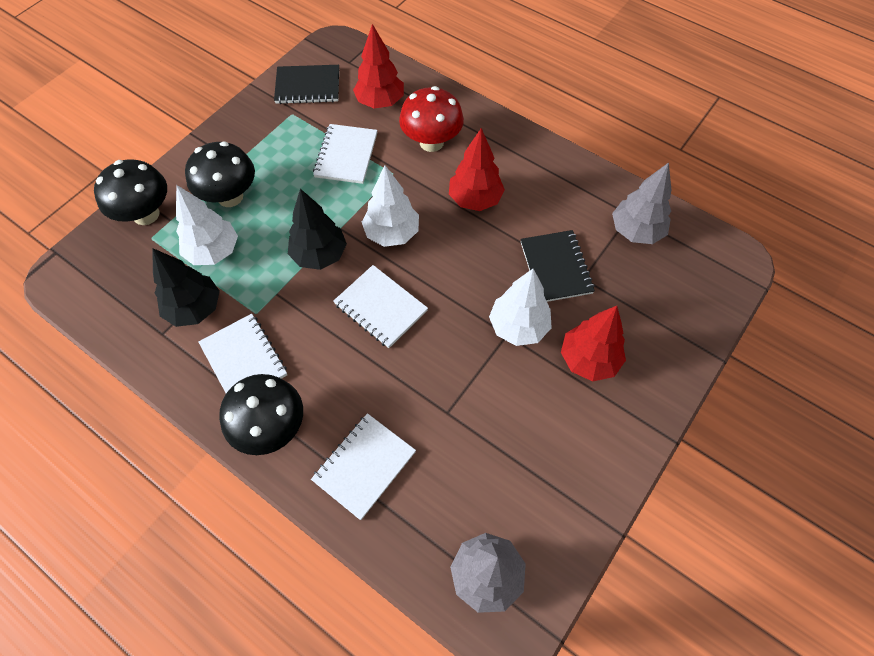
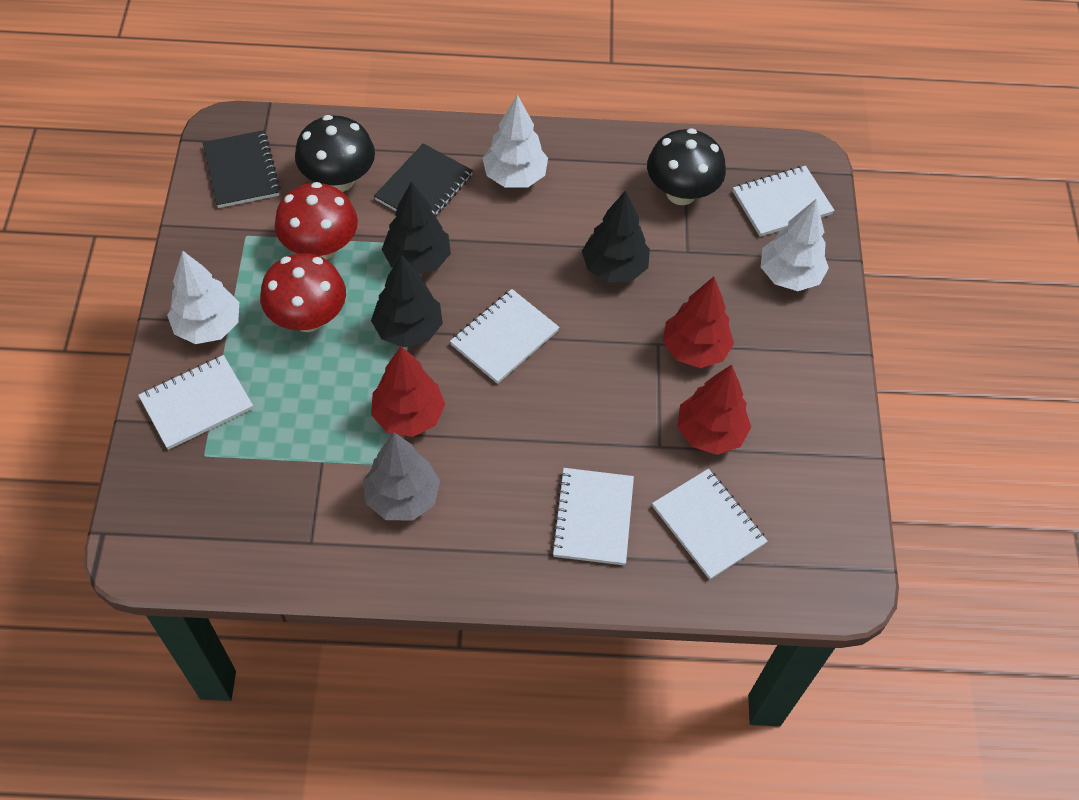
black mushroom: 3 -> 2
black tree: 2 -> 3
grey tree: 2 -> 1
red mushroom: 1 -> 2
white notebook: 4 -> 5

